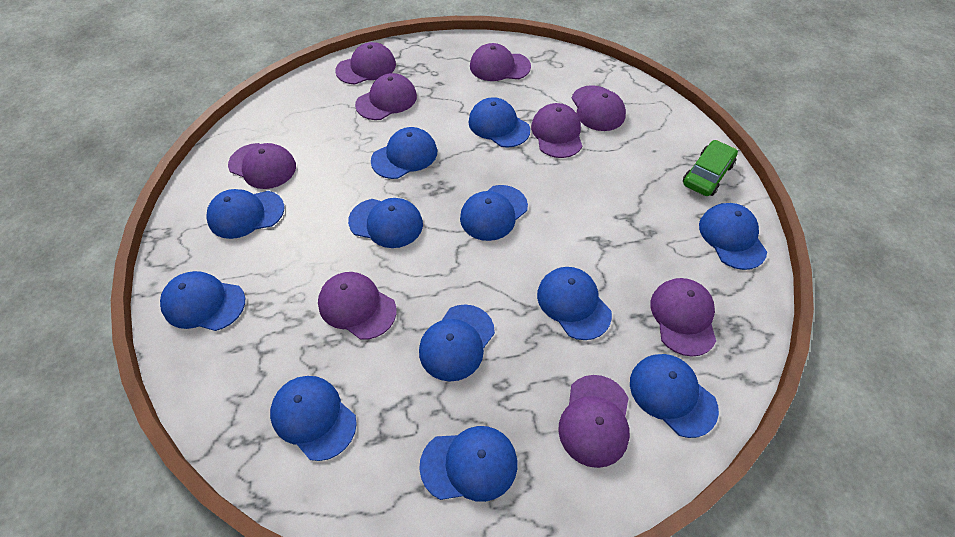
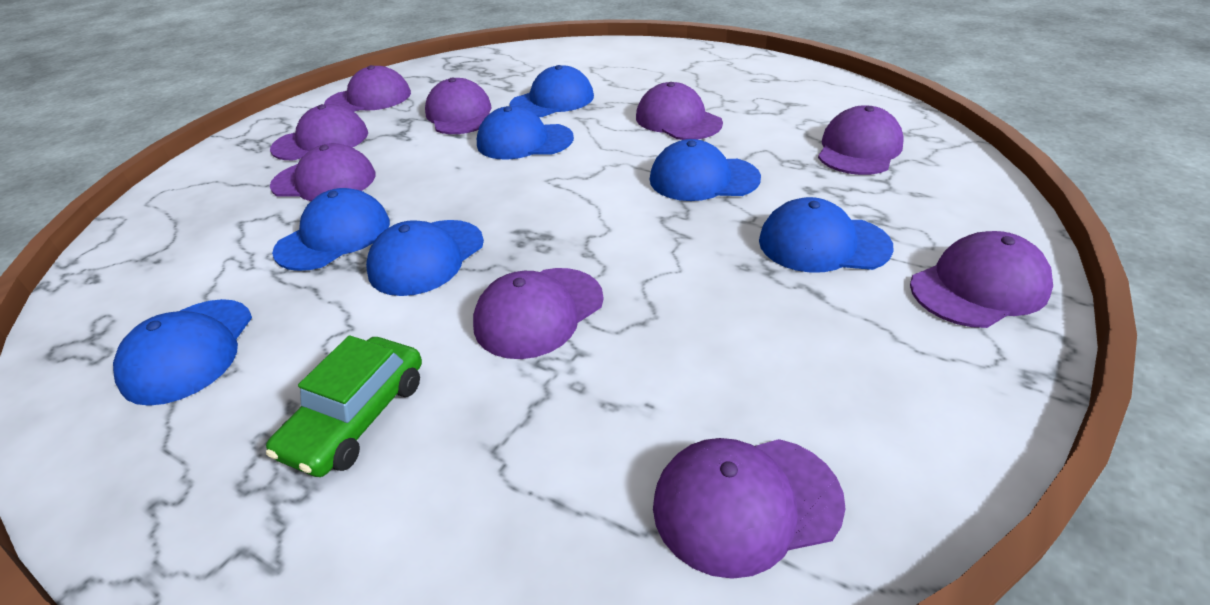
blue cap: 12 -> 7

